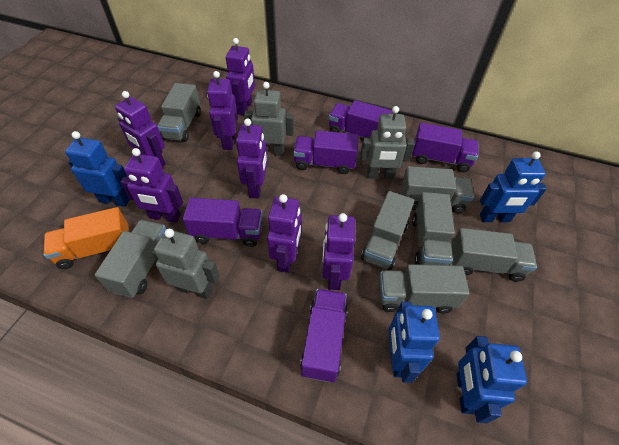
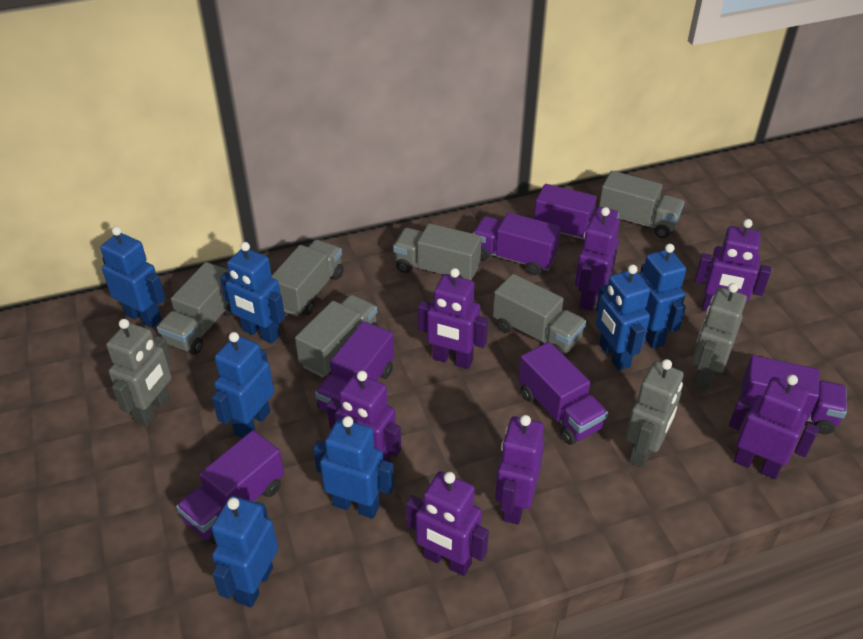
blue robot: 4 -> 7
grey truck: 7 -> 6
orange truck: 1 -> 0
purple truck: 5 -> 6

